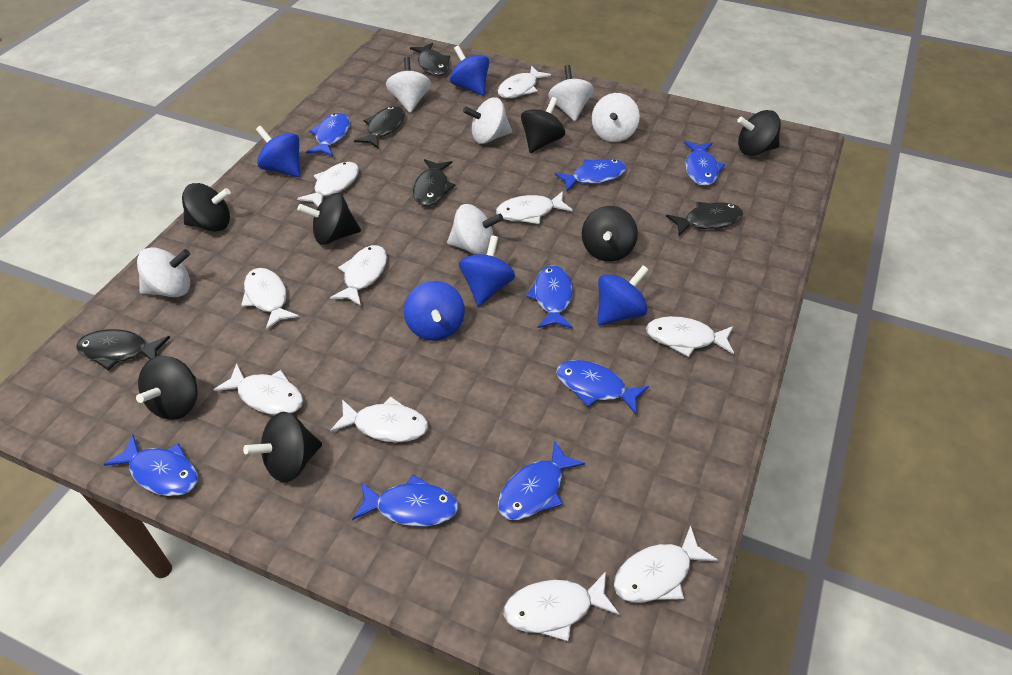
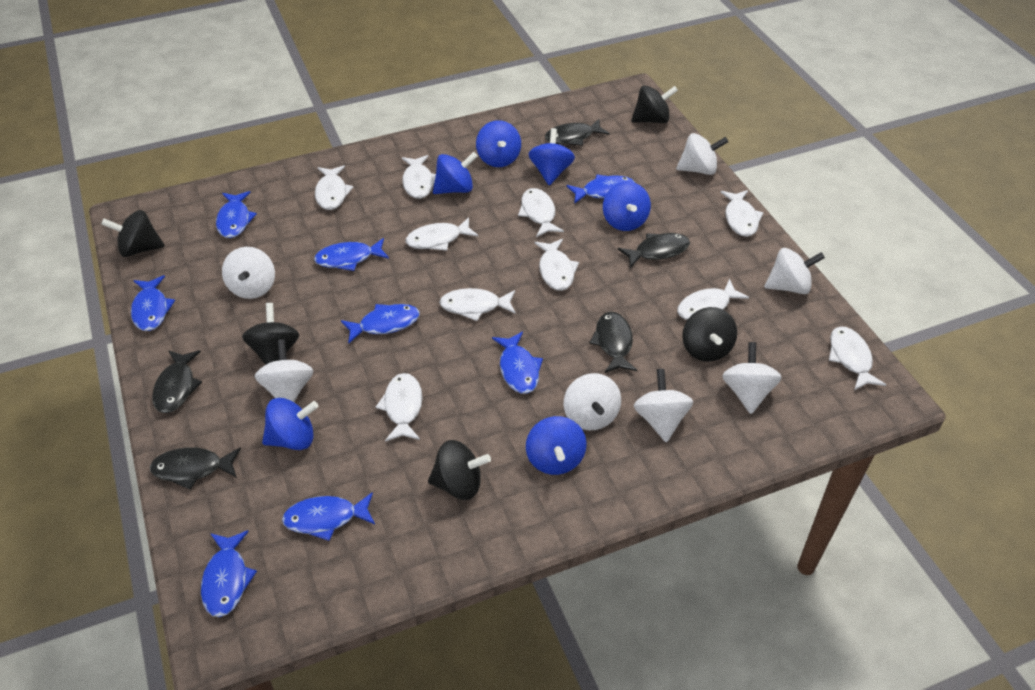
black spinning top: 7 -> 5
blue spinning top: 5 -> 6
white spinning top: 6 -> 7

